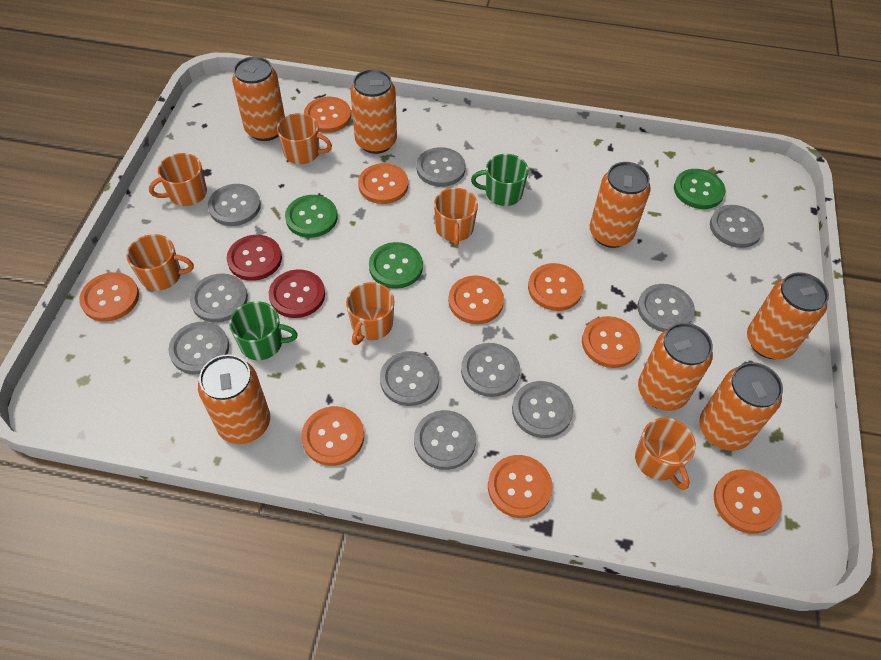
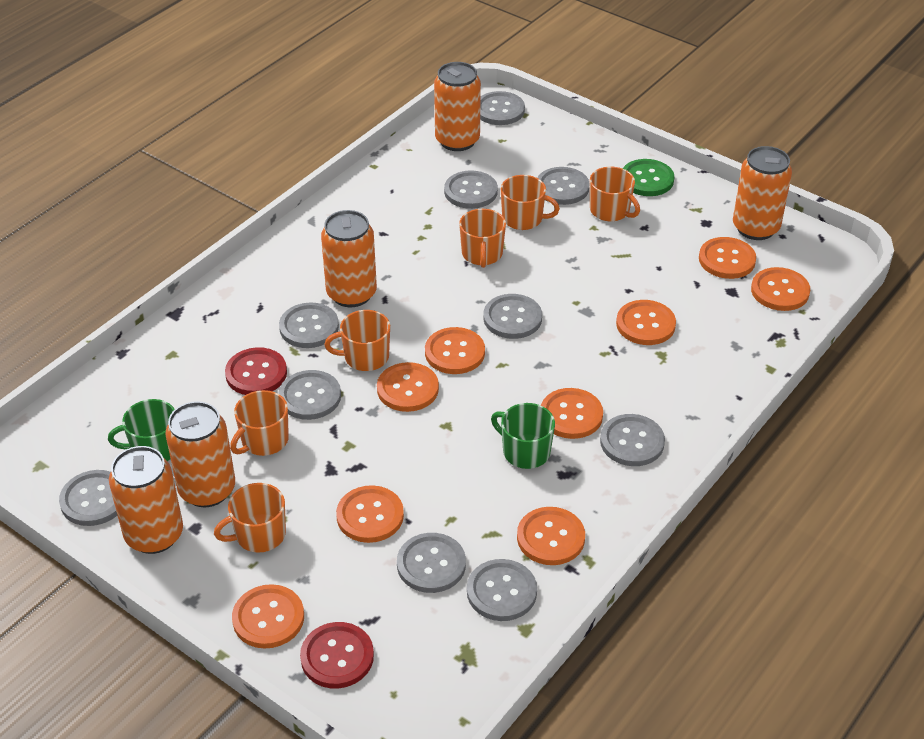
green button: 3 -> 1
orange can: 7 -> 5

